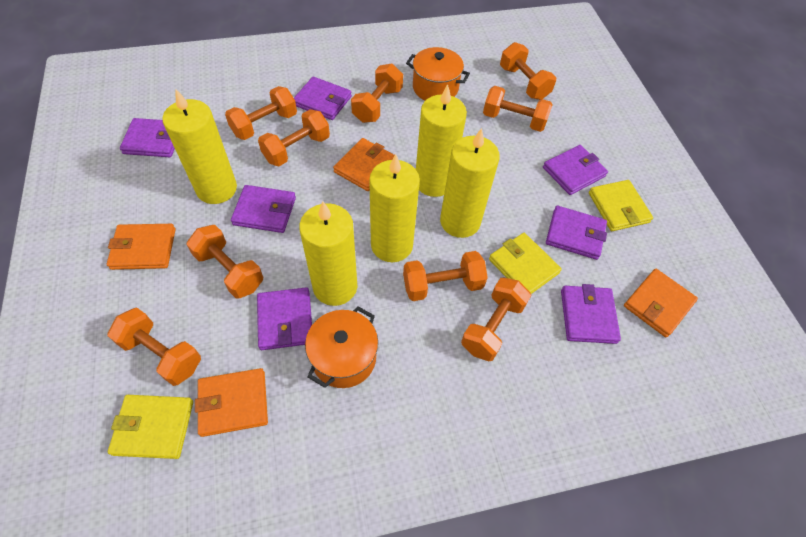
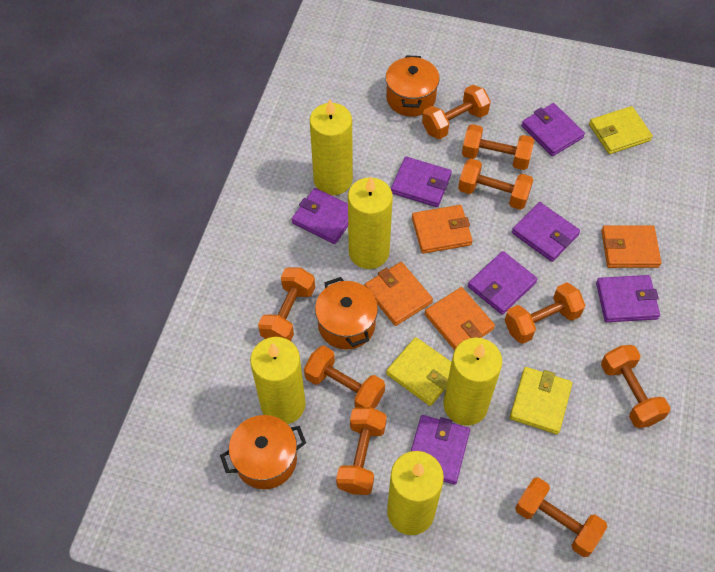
orange pot: 2 -> 3

